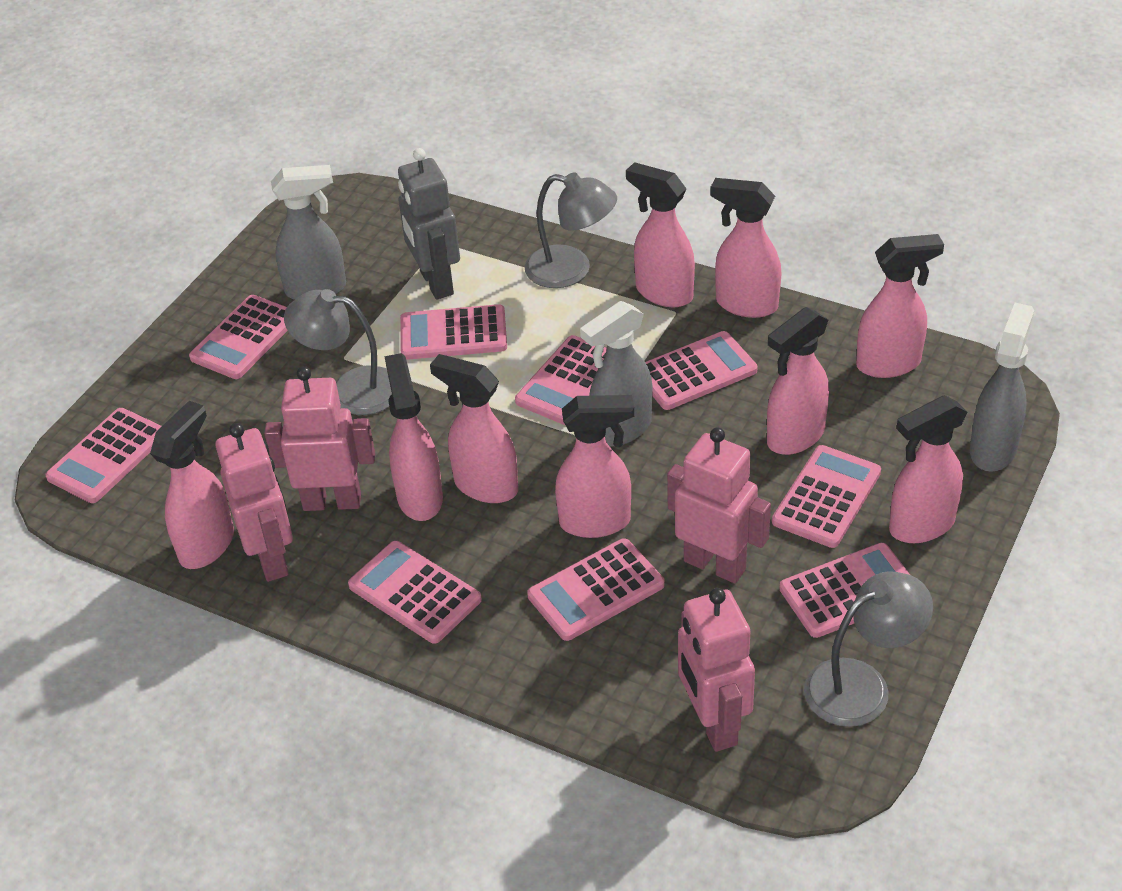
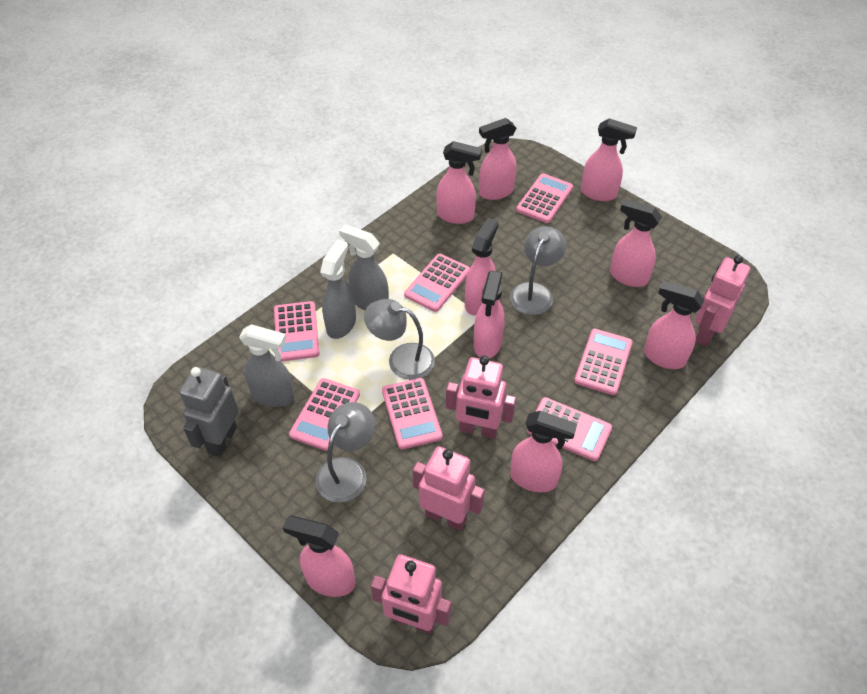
pink calculator: 9 -> 7

